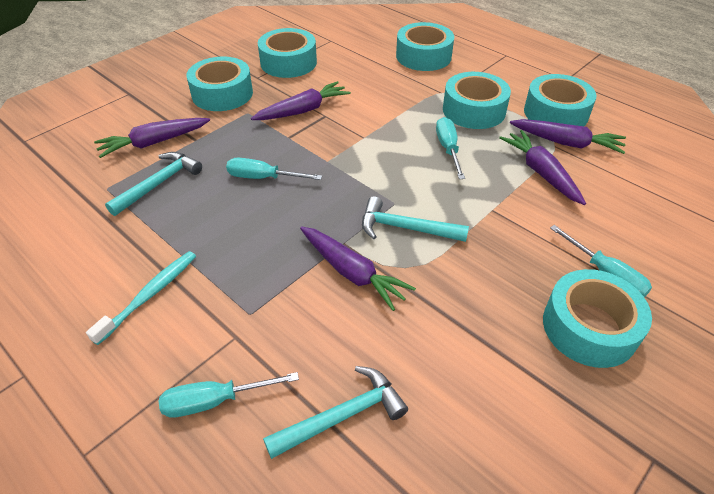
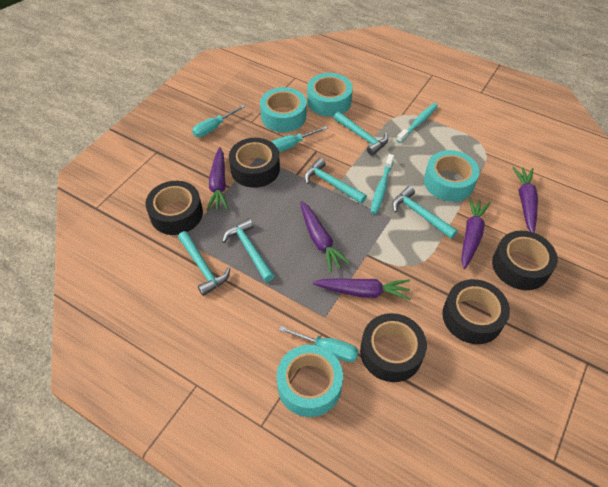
black tape: 0 -> 5
turquoise hammer: 3 -> 5
turquoise screwdriver: 4 -> 3
turquoise tape: 6 -> 4
turquoise toothbrush: 1 -> 2

